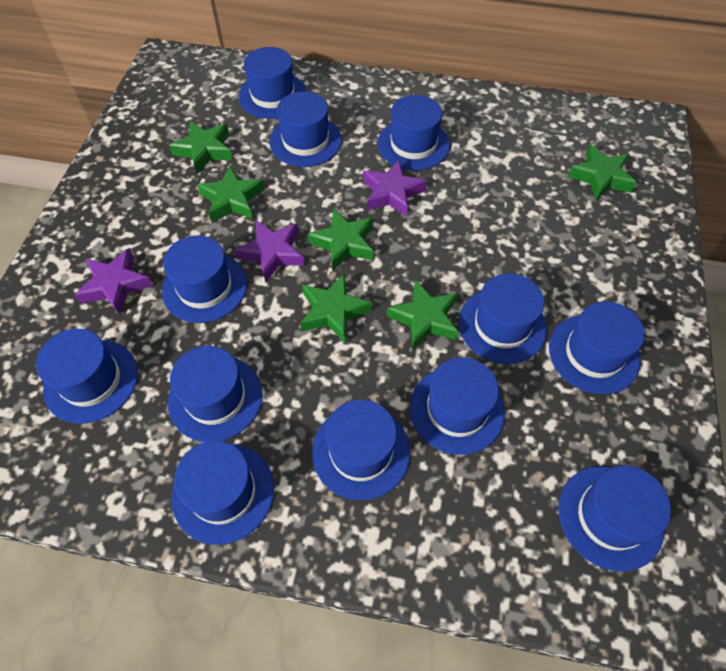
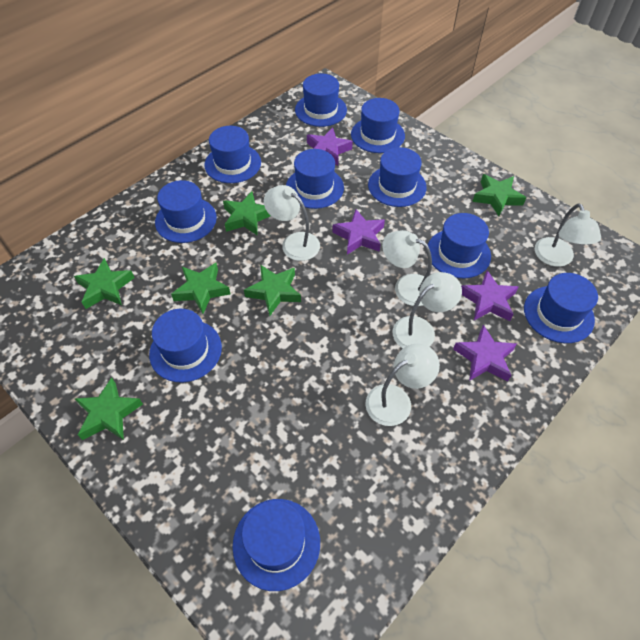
blue hat: 12 -> 10
purple star: 3 -> 4
white lamp: 0 -> 5

